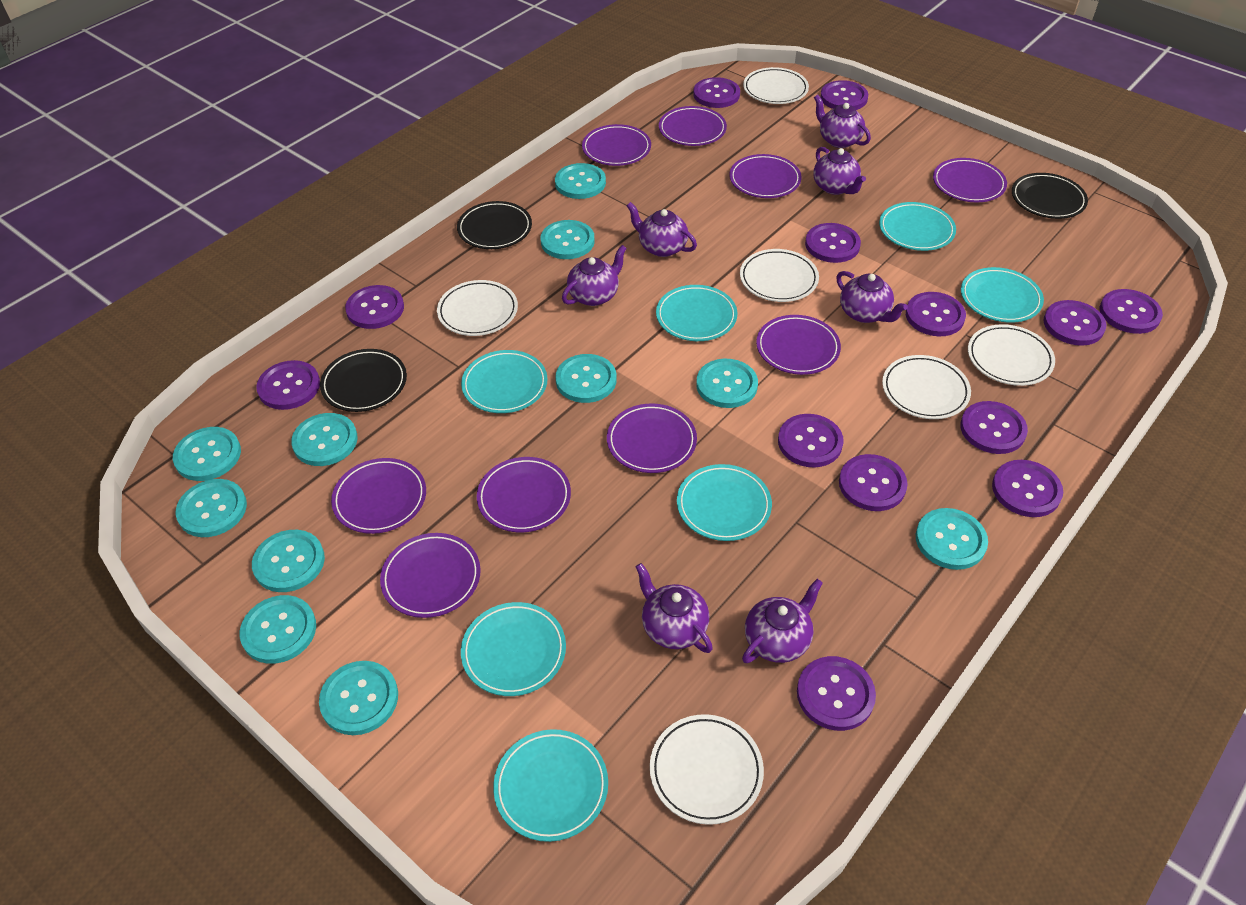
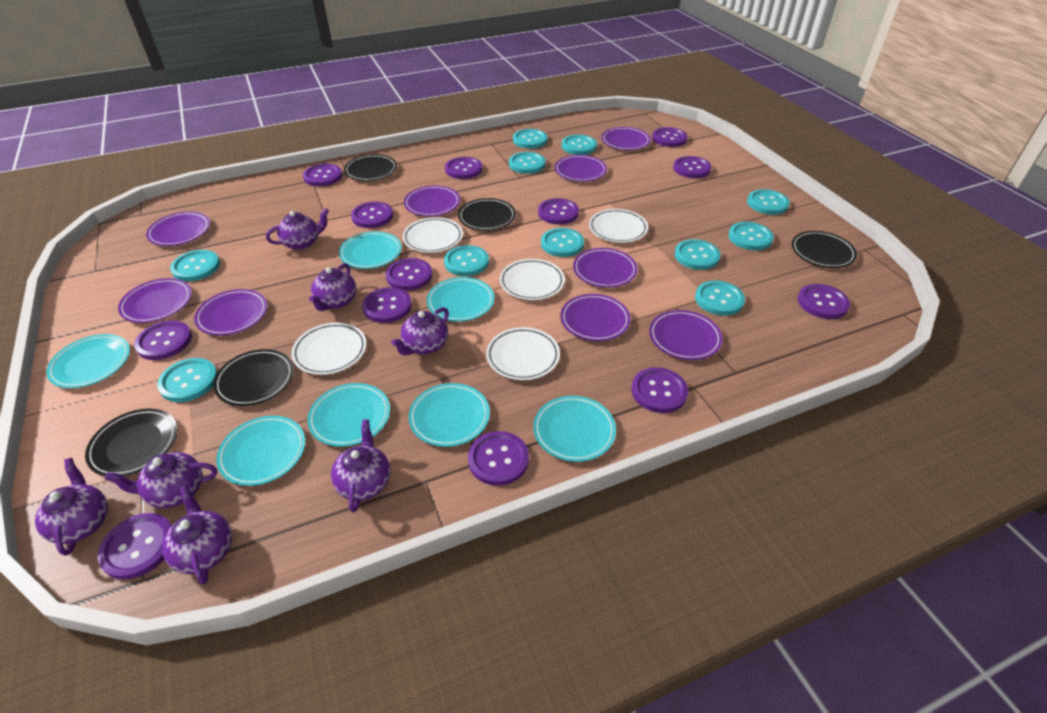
black plate: 3 -> 5
white plate: 6 -> 5

